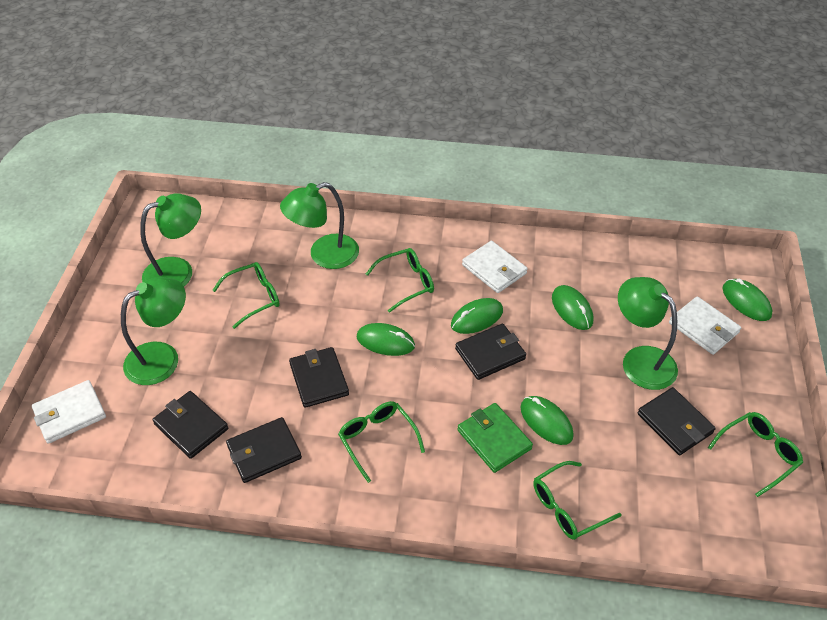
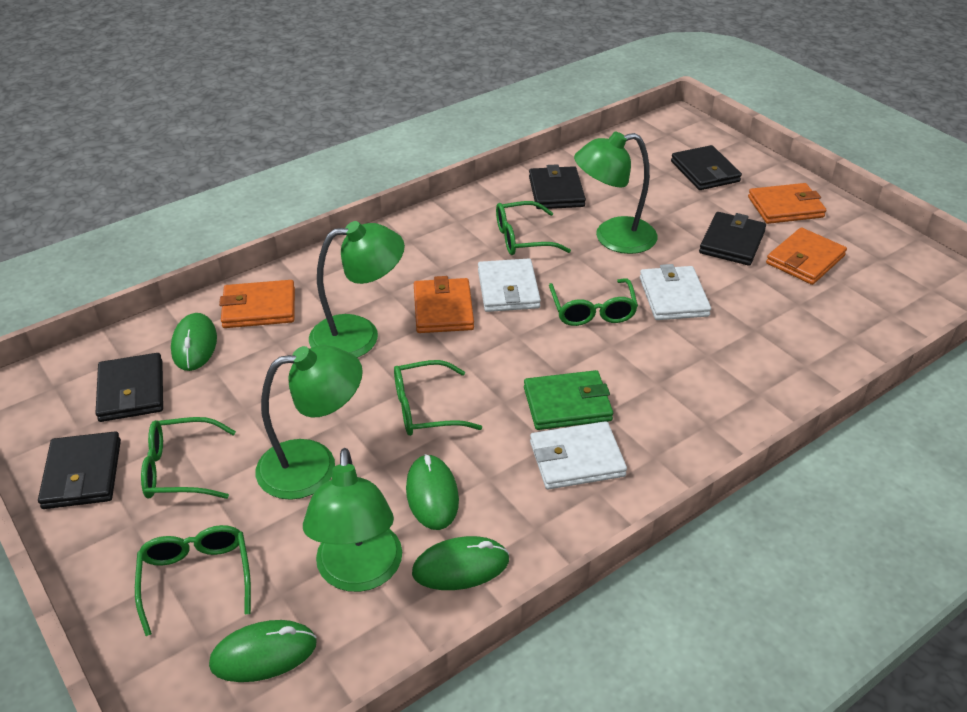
green mouse: 5 -> 4
orange wallet: 0 -> 4

